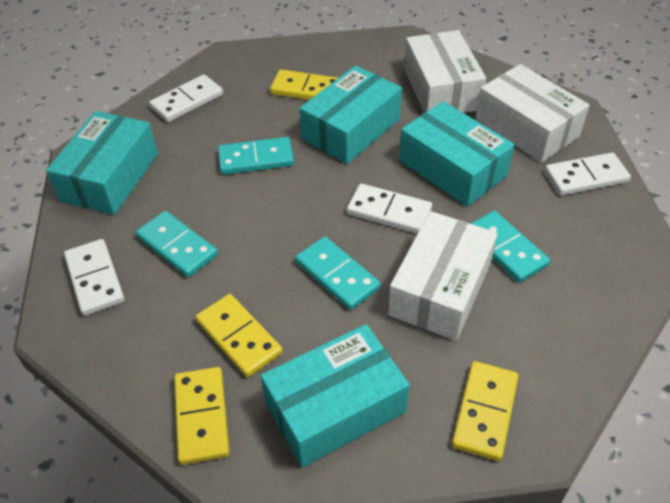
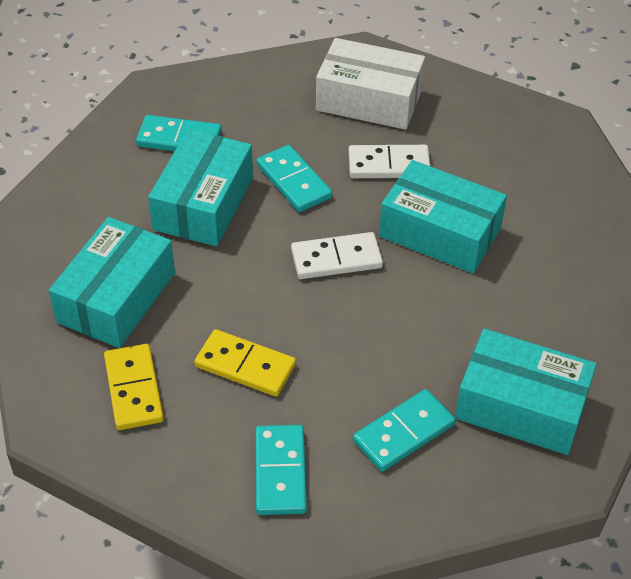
white box: 3 -> 1
white domino: 4 -> 2
yellow domino: 4 -> 2

